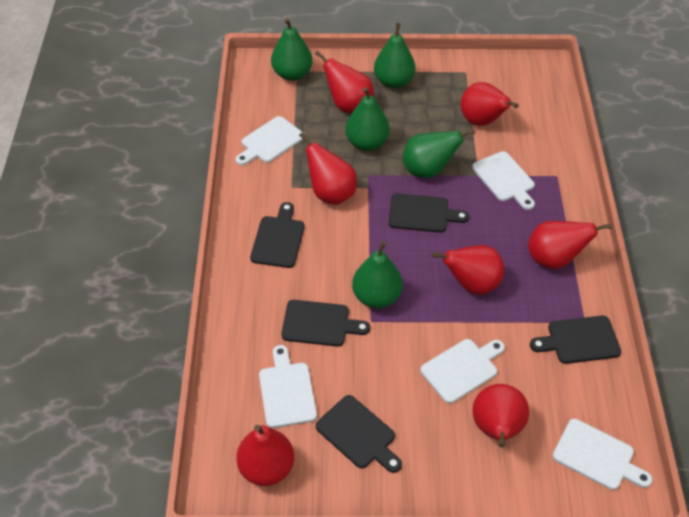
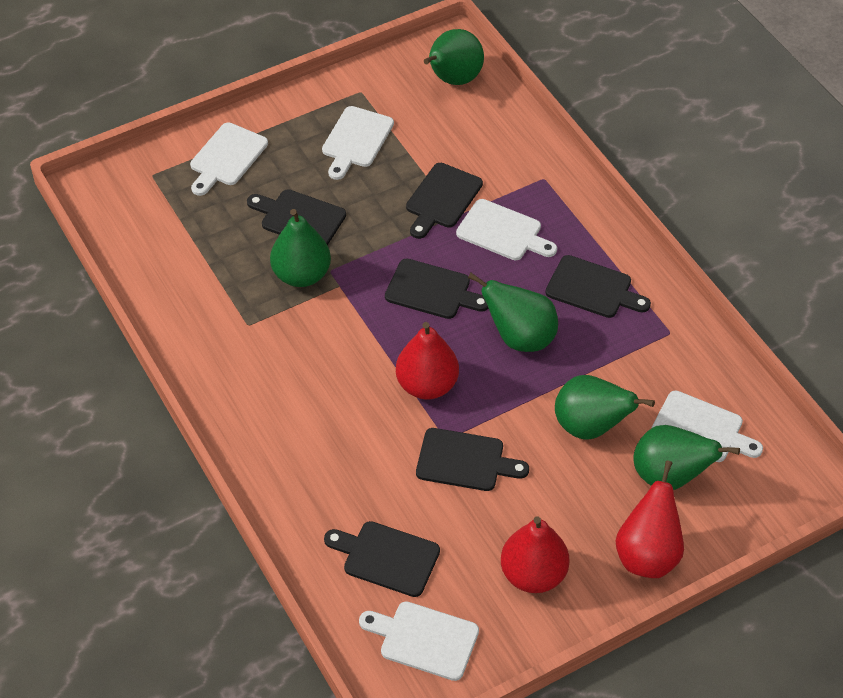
black cutting board: 5 -> 6
red pear: 7 -> 3

